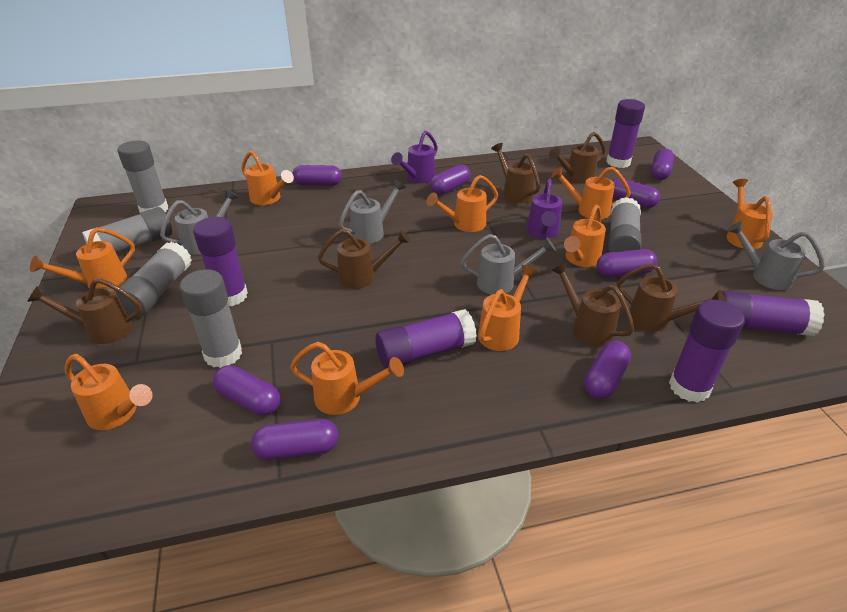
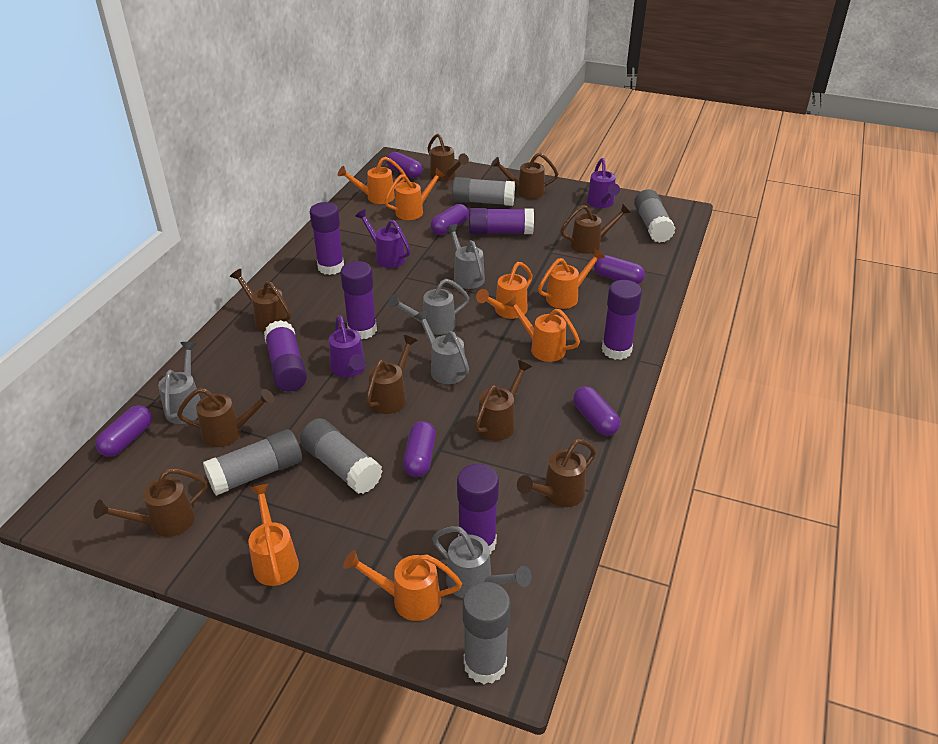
brown watering can: 6 -> 9
grey watering can: 4 -> 5
orange watering can: 9 -> 7
purple capsule: 8 -> 6
purple glue stick: 5 -> 6
purple watering can: 2 -> 3

